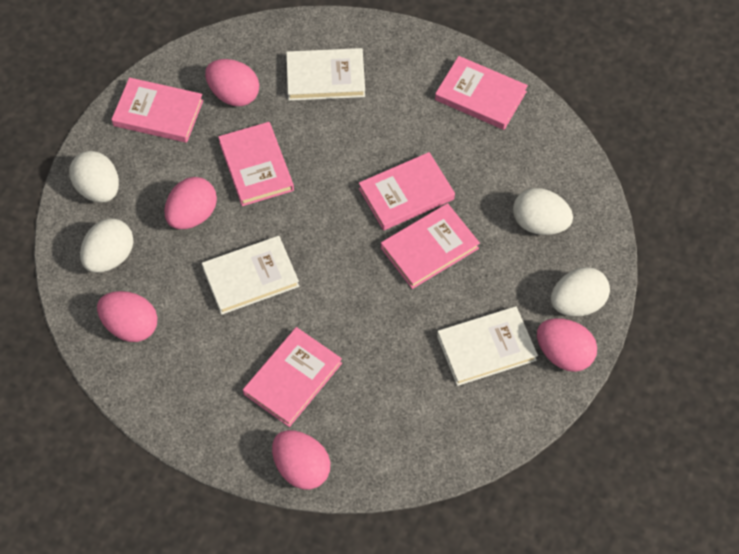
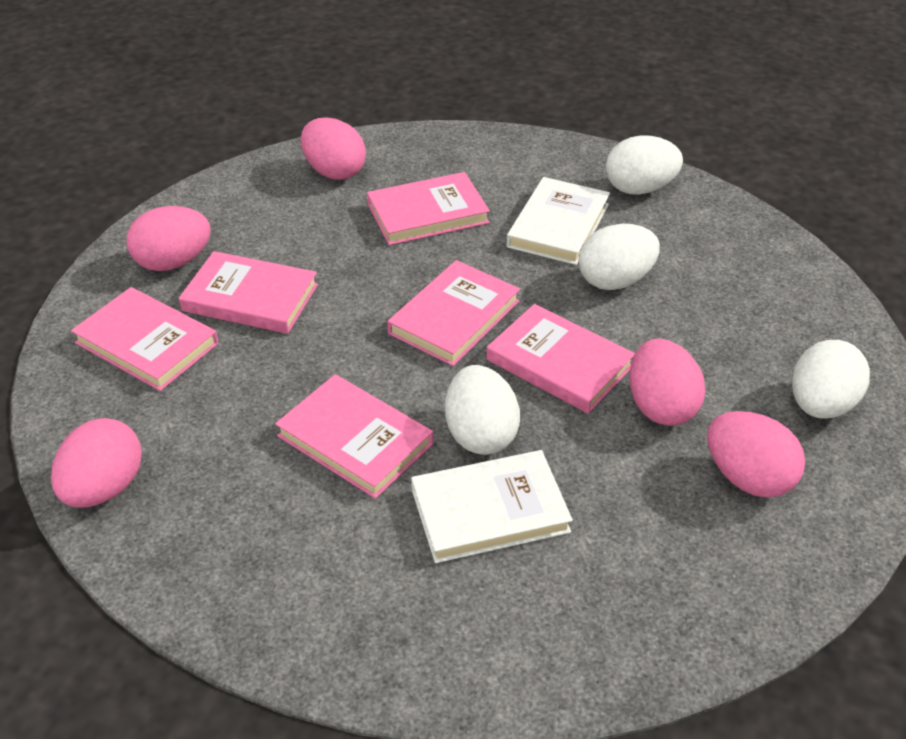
white book: 3 -> 2

